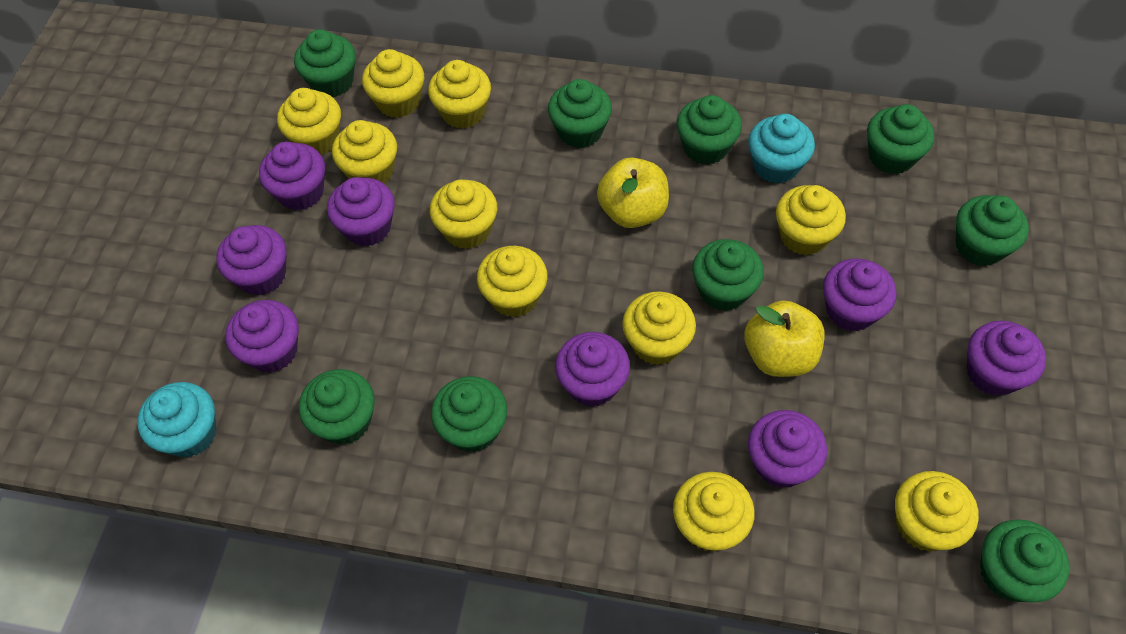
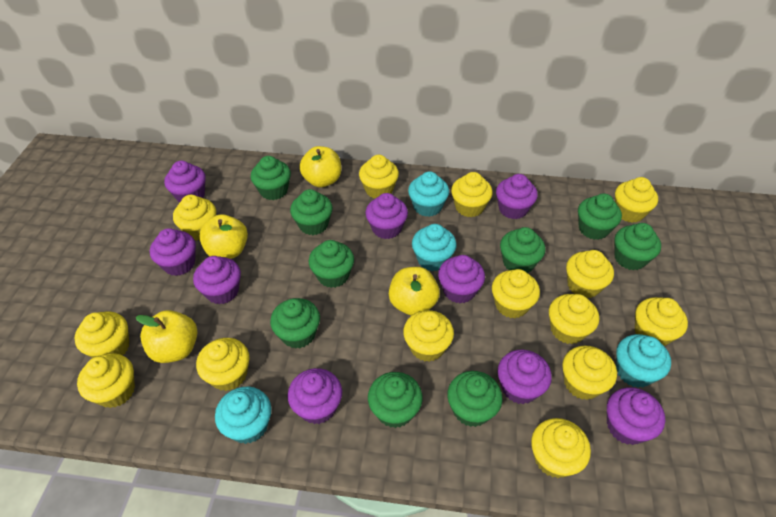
purple cupcake: 8 -> 9
turquoise cupcake: 2 -> 4
yellow apple: 2 -> 4
yellow cupcake: 10 -> 14

